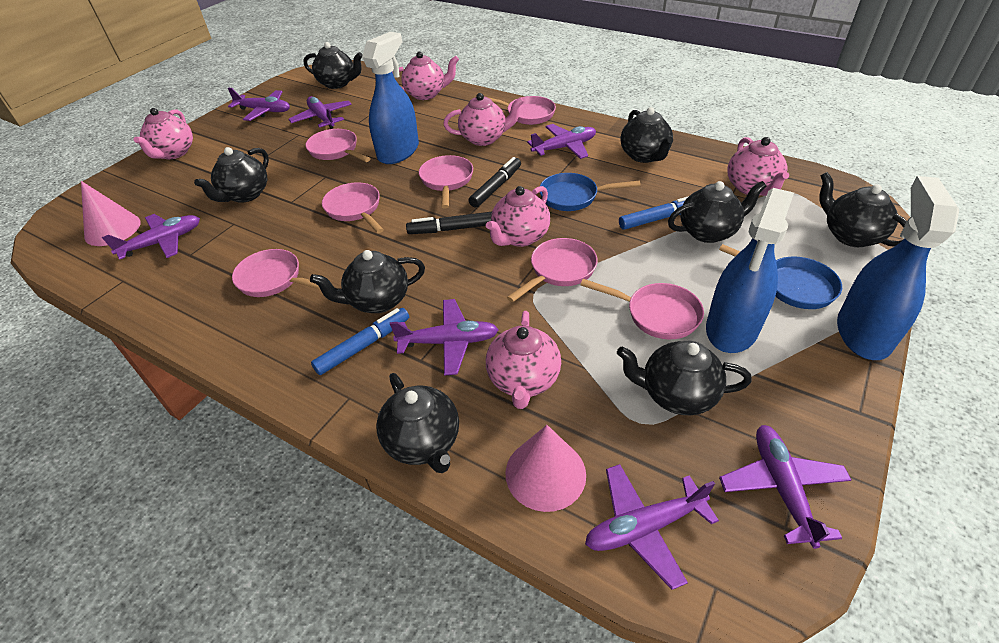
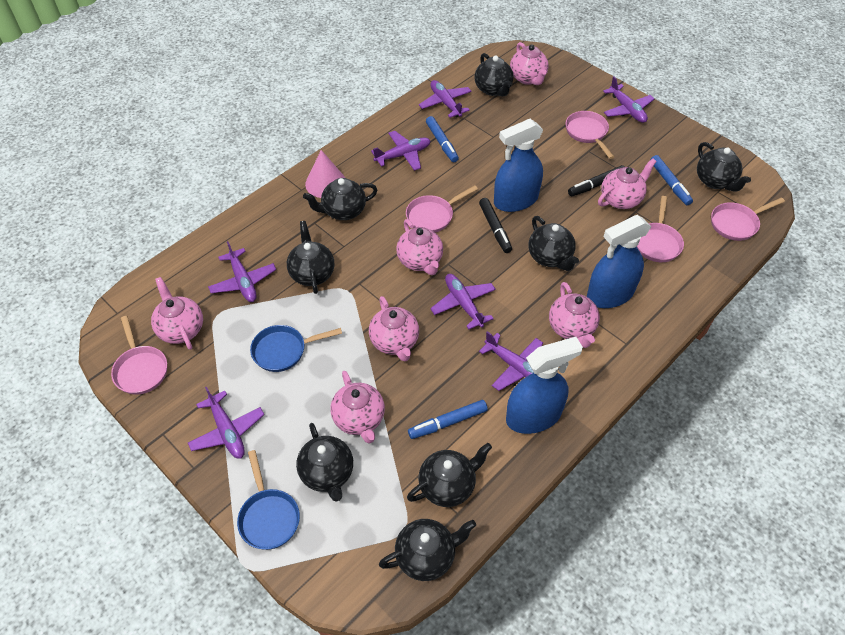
blue marker: 2 -> 3
pink cone: 2 -> 1
pink pan: 7 -> 5
pink teapot: 6 -> 7

